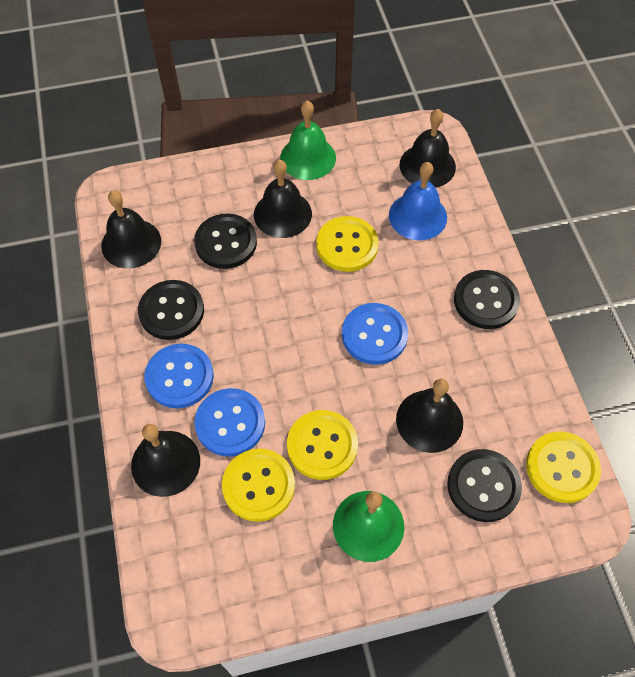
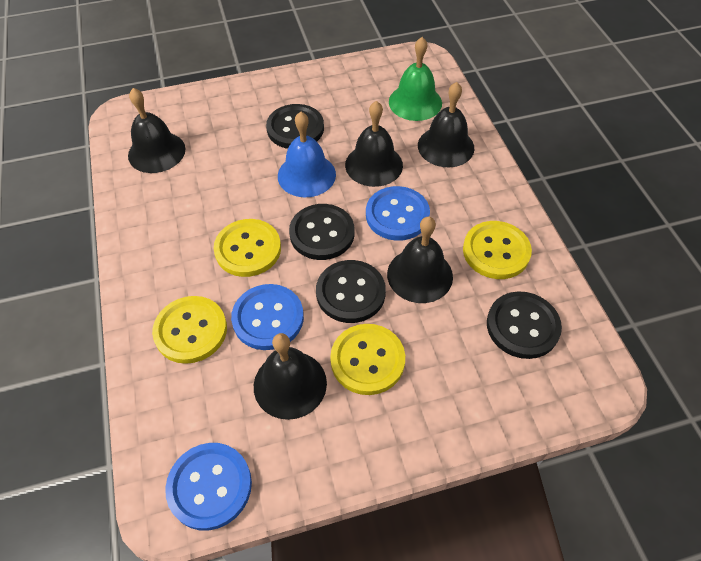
green bell: 2 -> 1

